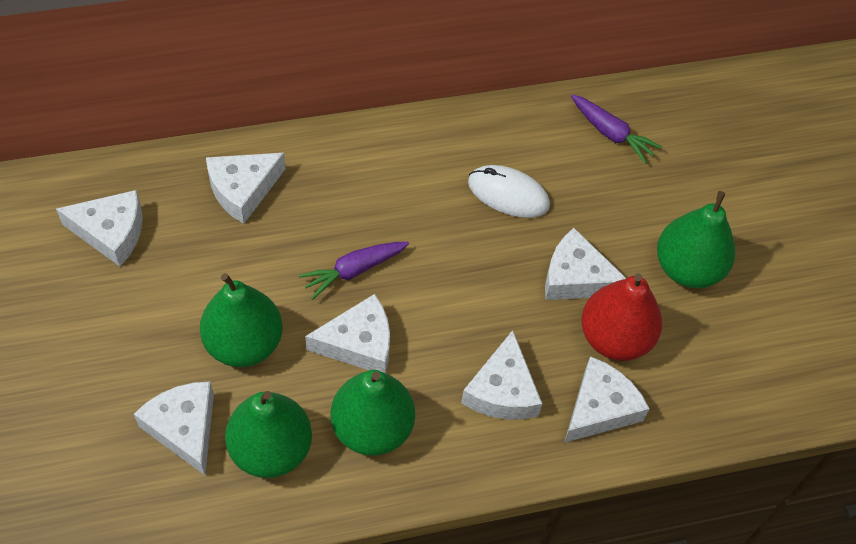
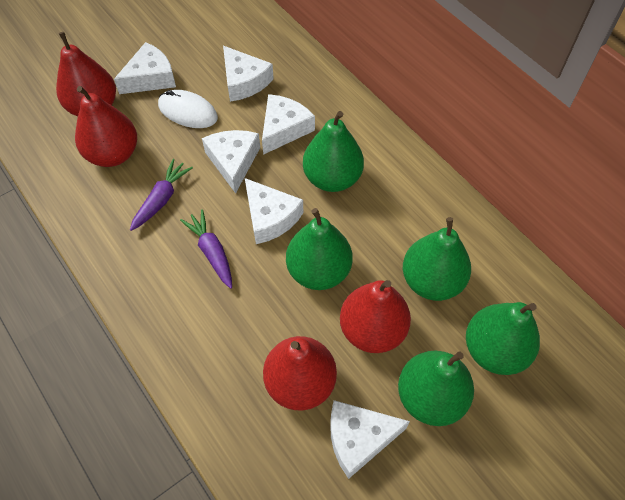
green pear: 4 -> 5
red pear: 1 -> 4
white cheese: 7 -> 6

